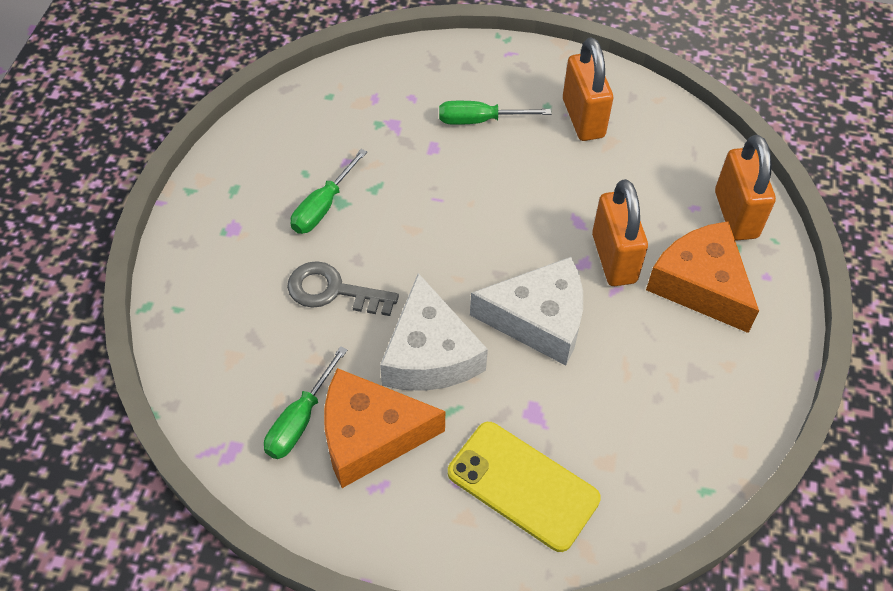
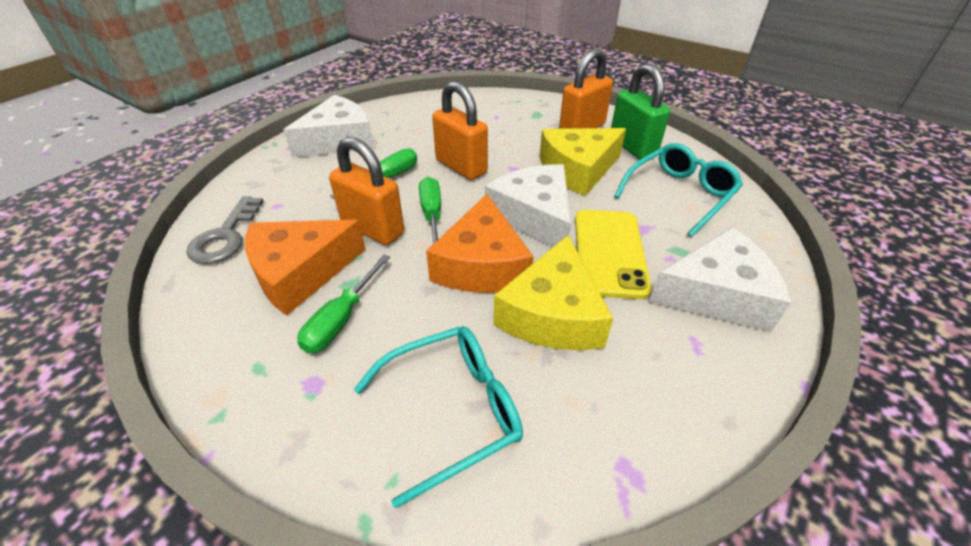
green padlock: 0 -> 1
turquoise glasses: 0 -> 2
white cheese: 2 -> 3
yellow cheese: 0 -> 2

